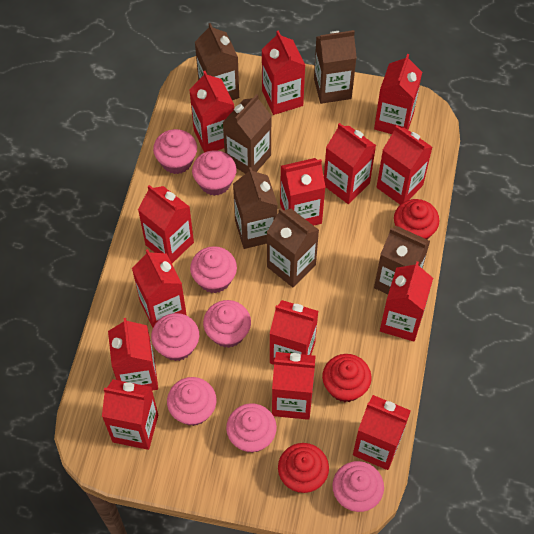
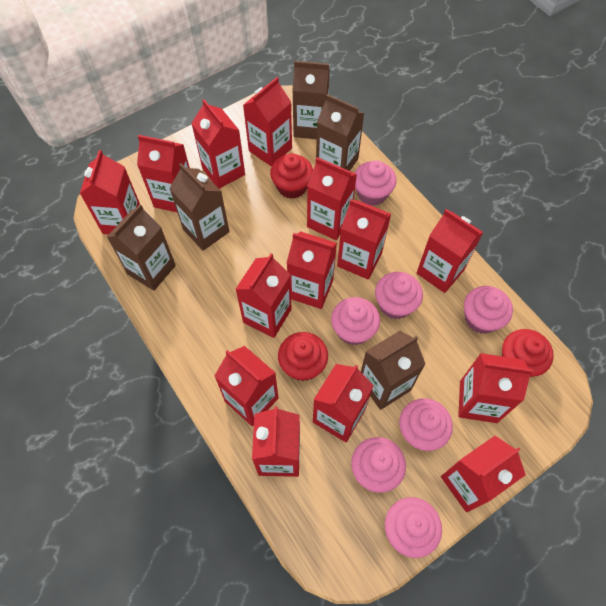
brown carton: 6 -> 5
pink cupcake: 8 -> 7

